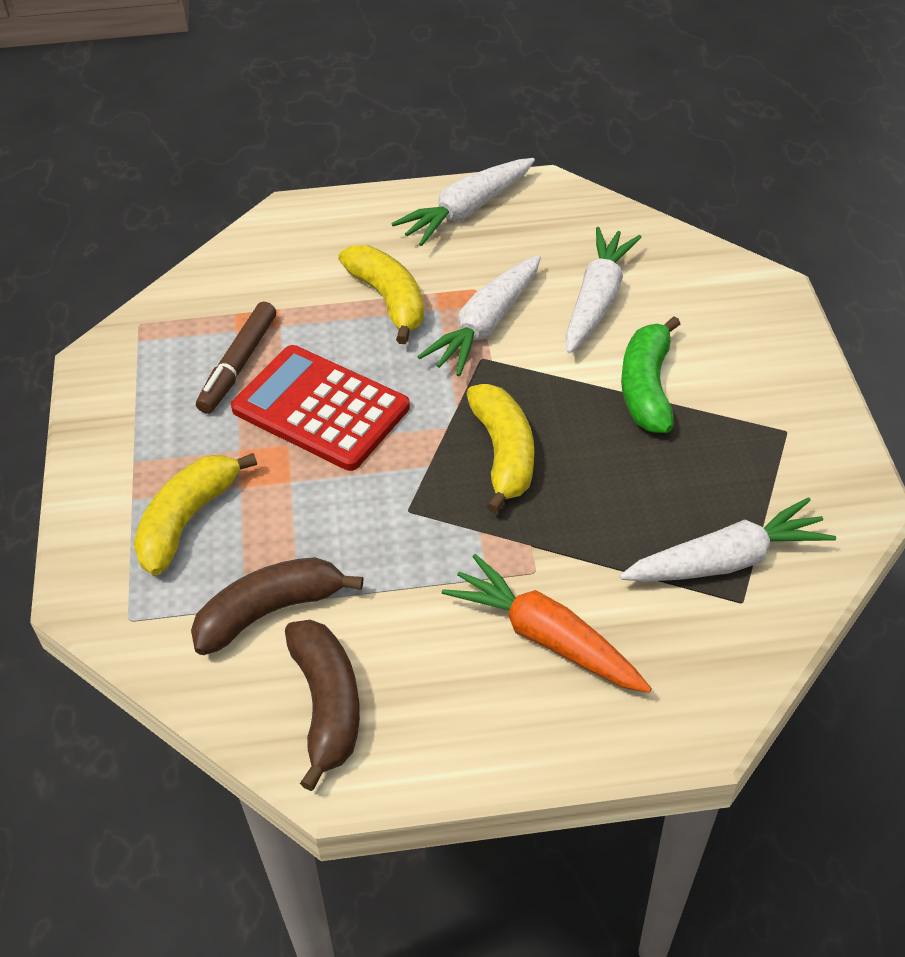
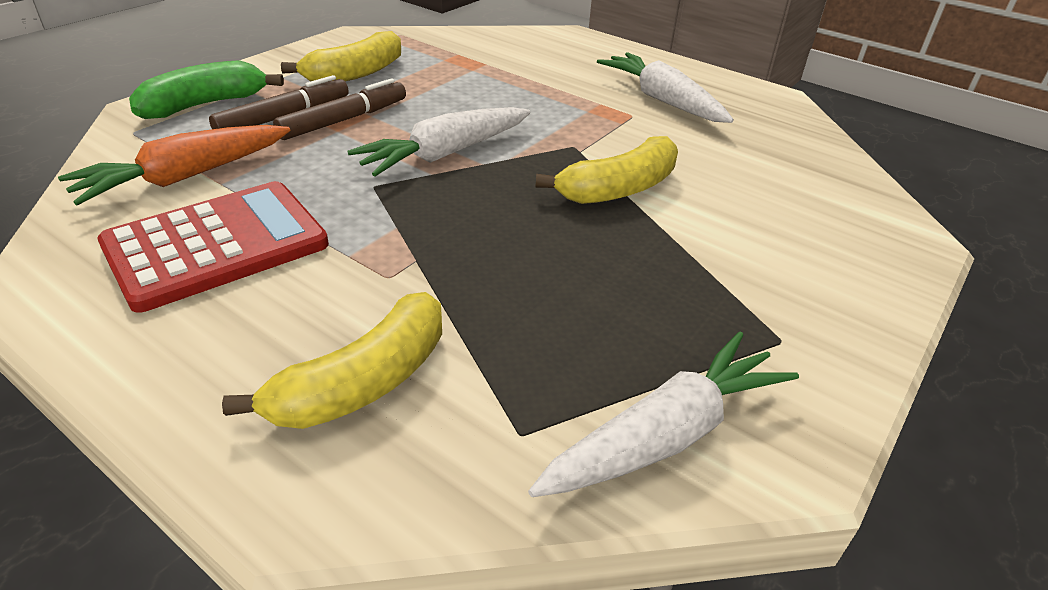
brown banana: 2 -> 0
brown marker: 1 -> 2
white carrot: 4 -> 3

